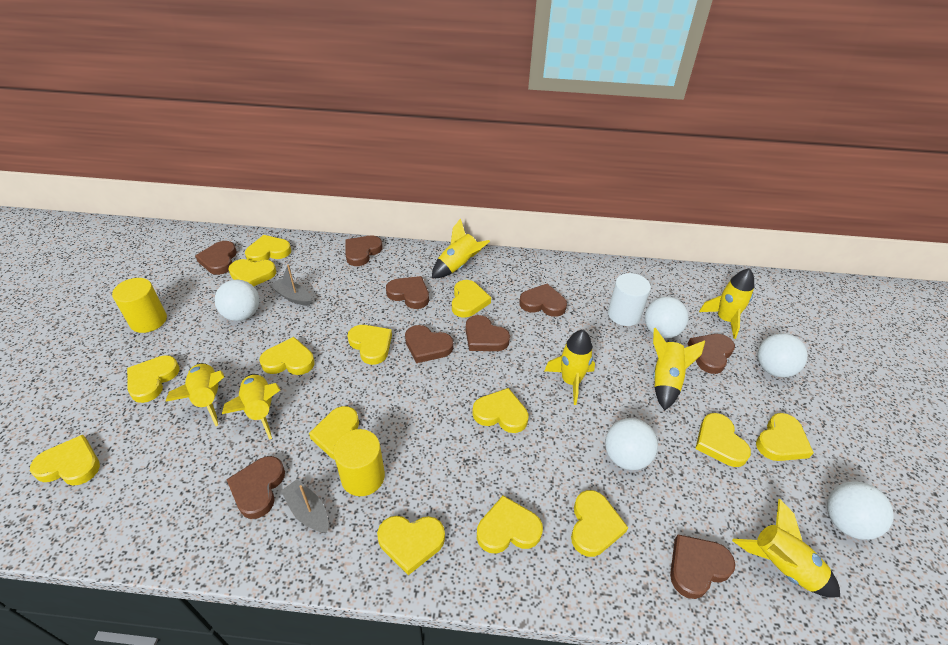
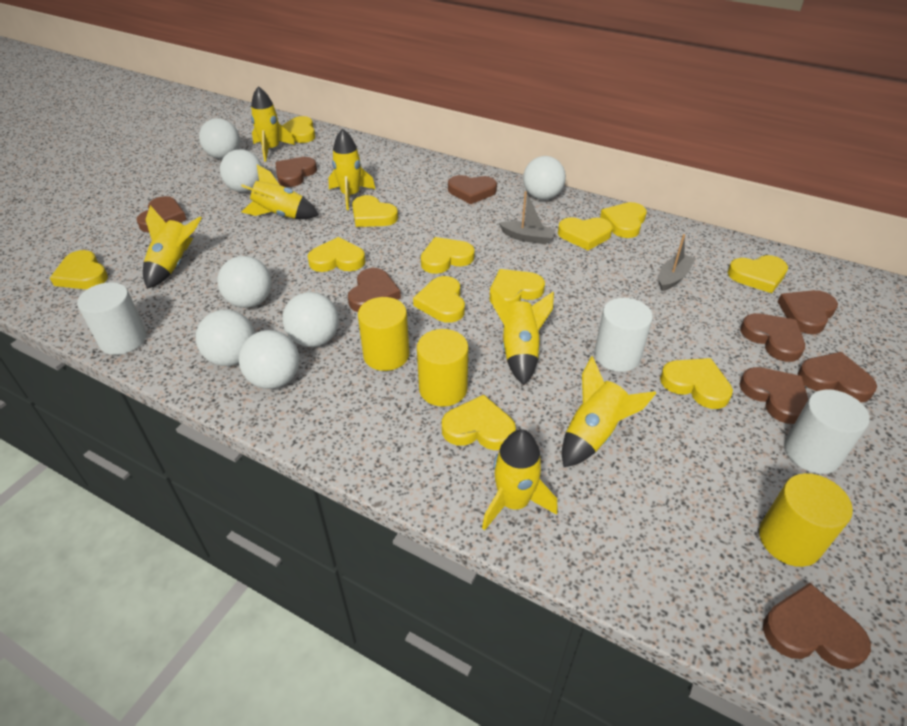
white ball: 5 -> 7
white cylinder: 1 -> 3
yellow cylinder: 2 -> 3
yellow heart: 14 -> 12

